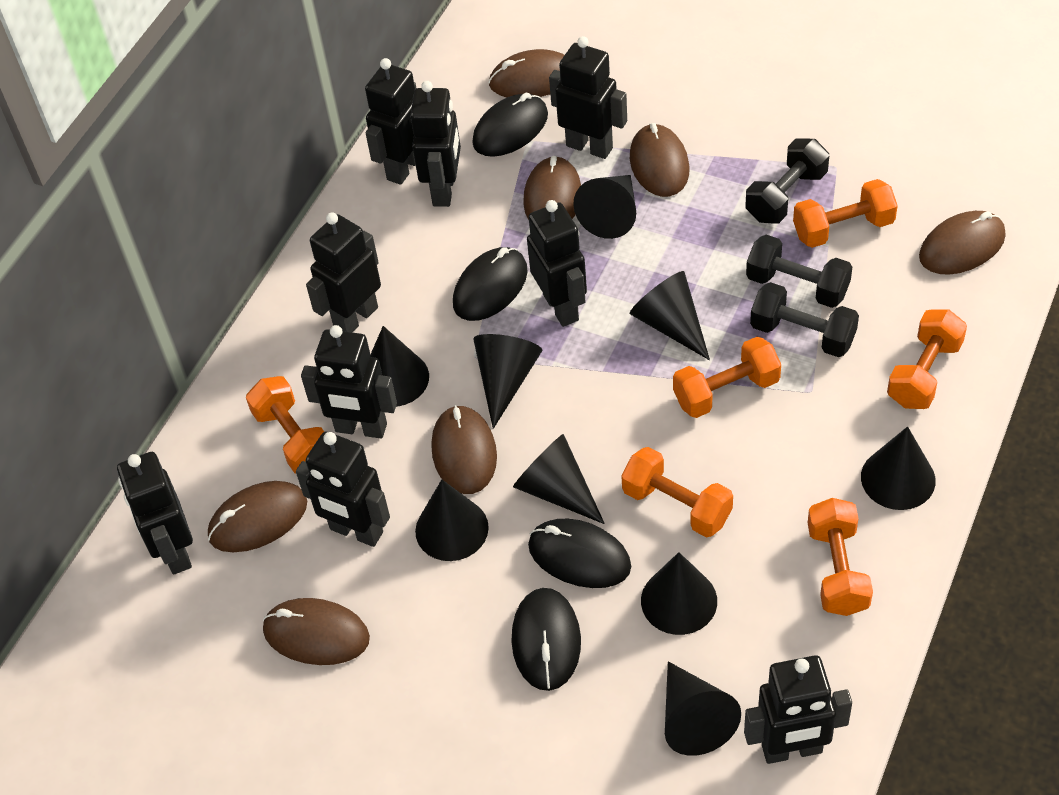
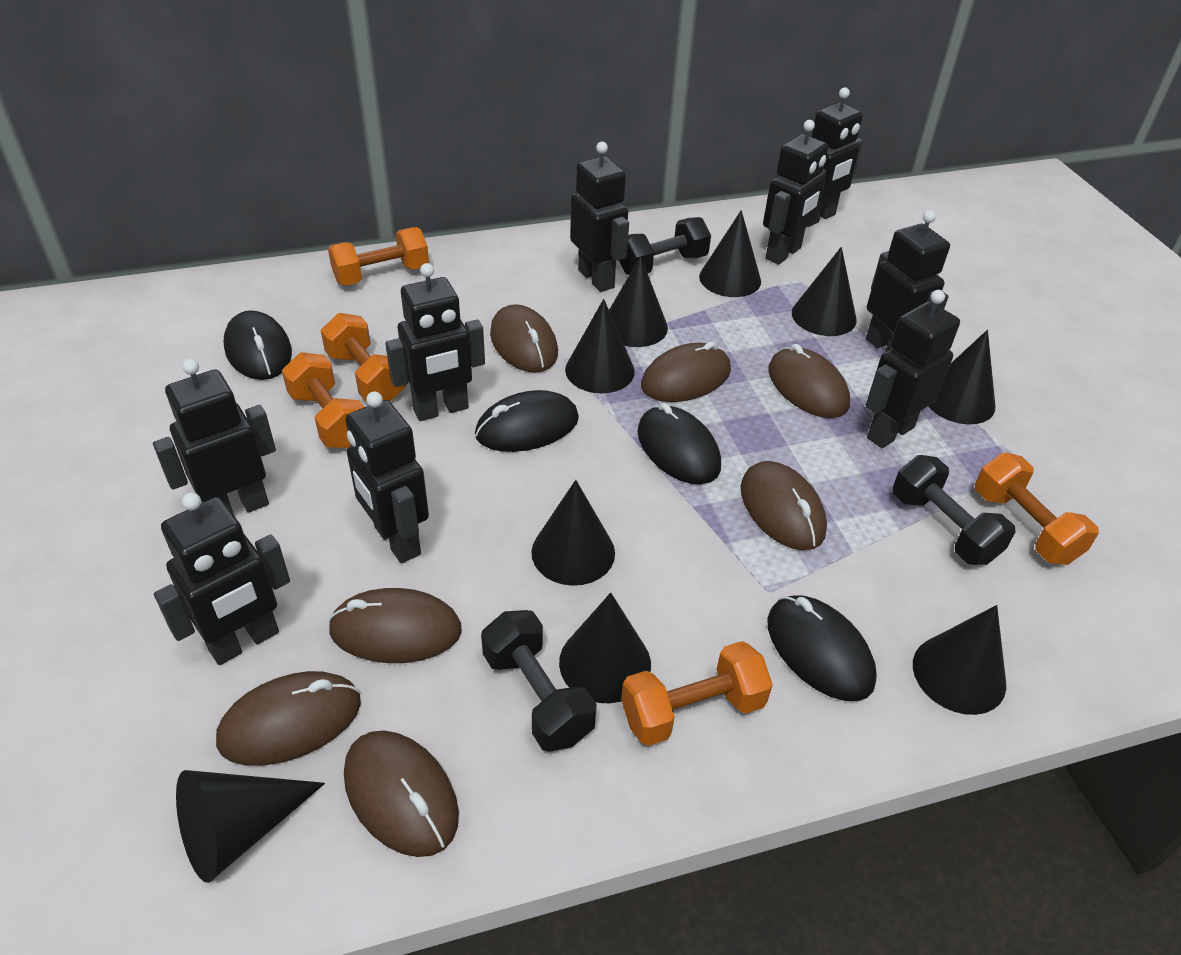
orange dumbbell: 6 -> 5

